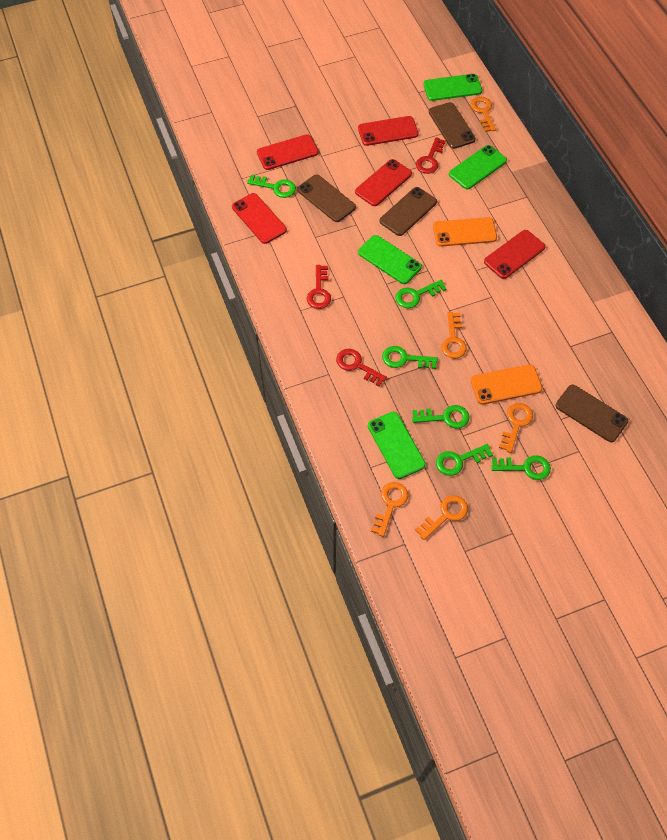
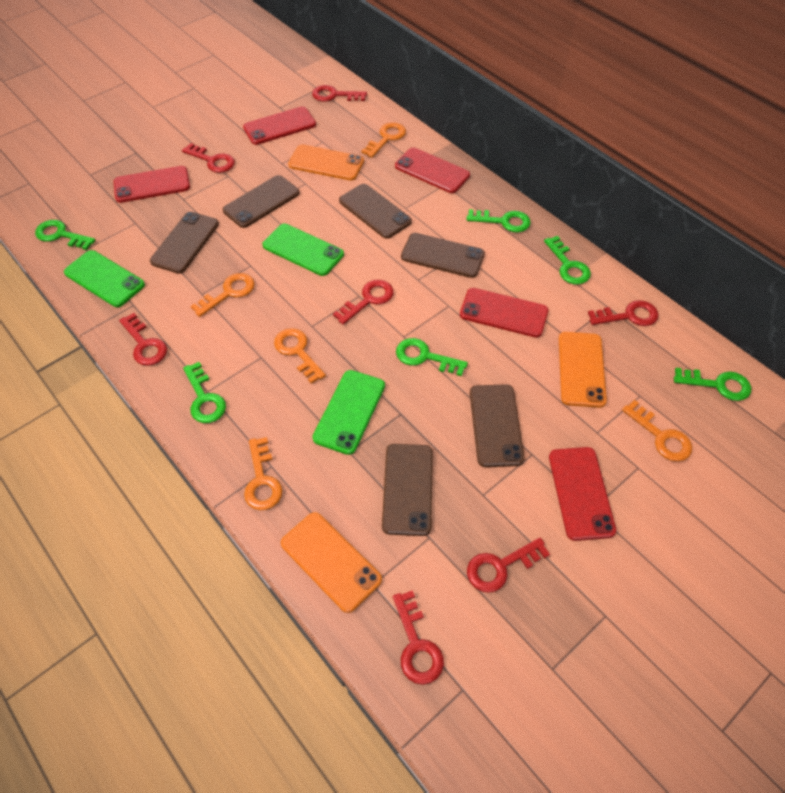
brown phone: 4 -> 6
green phone: 4 -> 3
orange phone: 2 -> 3
red key: 3 -> 7

